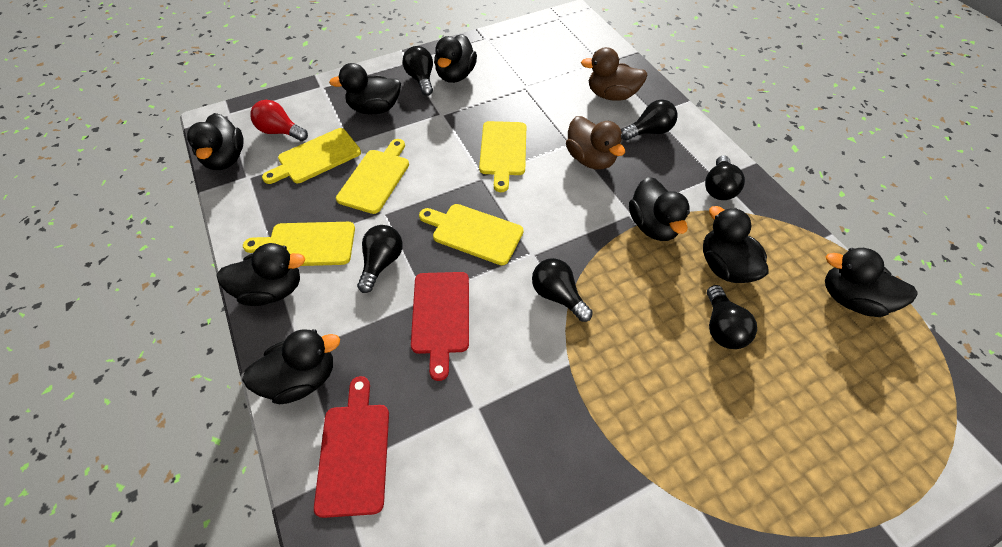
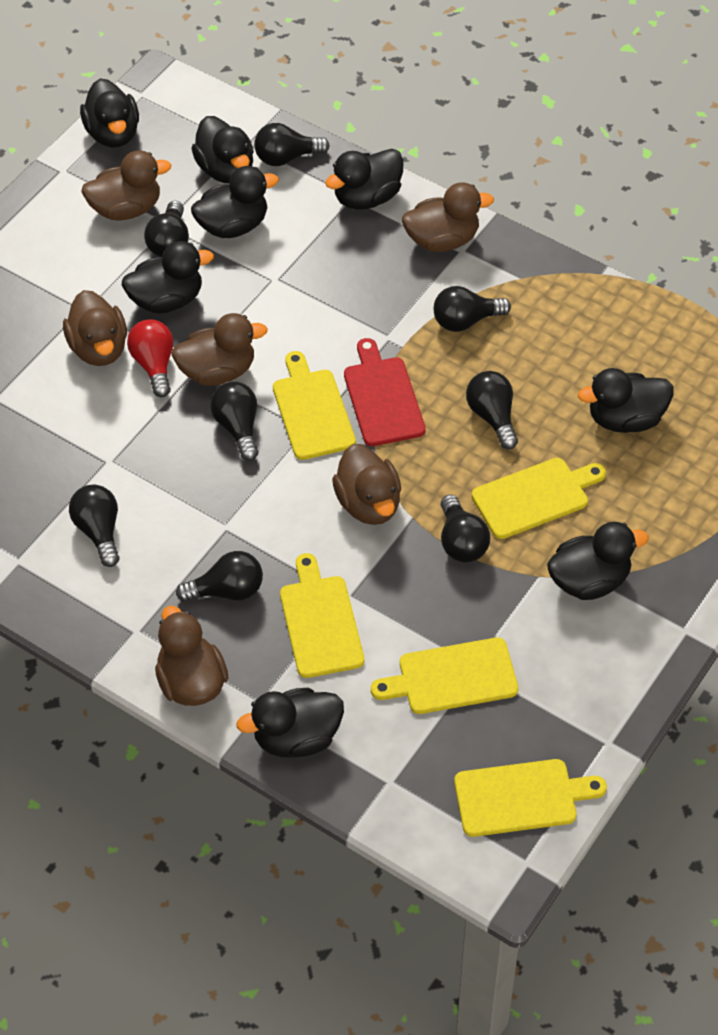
black light bulb: 6 -> 8
brown duck: 2 -> 6
red cutting board: 2 -> 1

